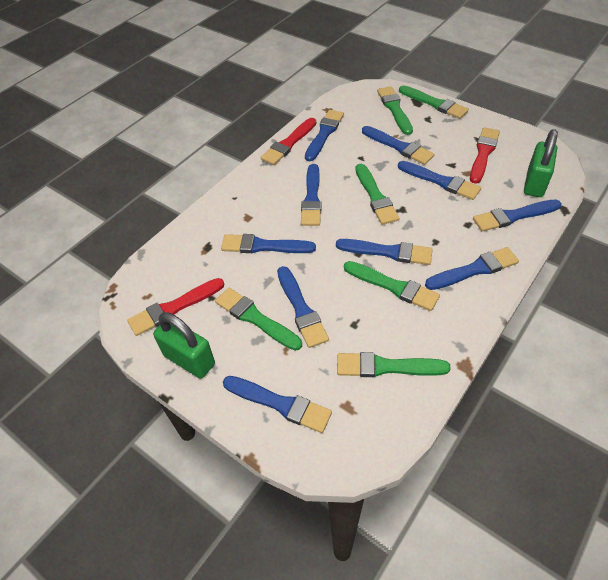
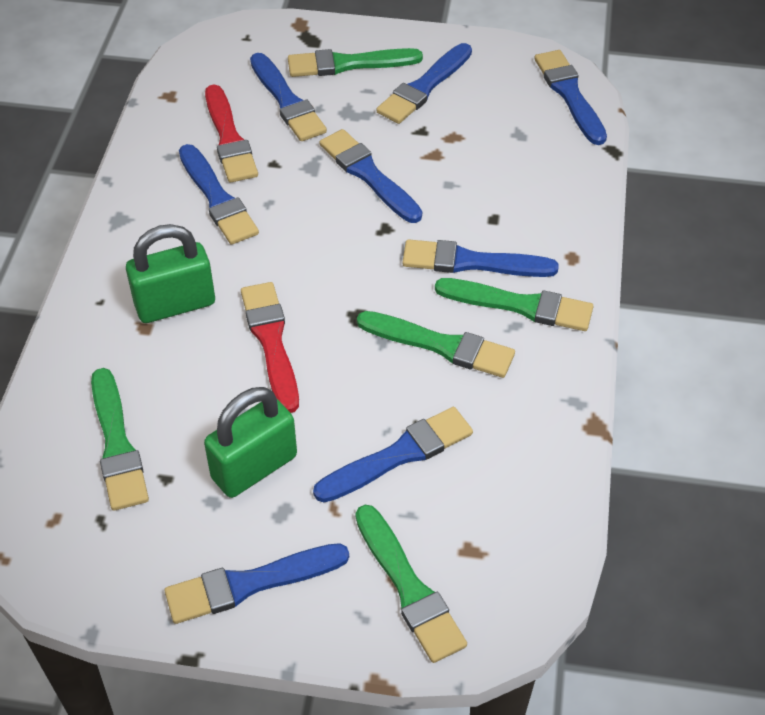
blue brush: 10 -> 8
green brush: 6 -> 5
red brush: 3 -> 2

